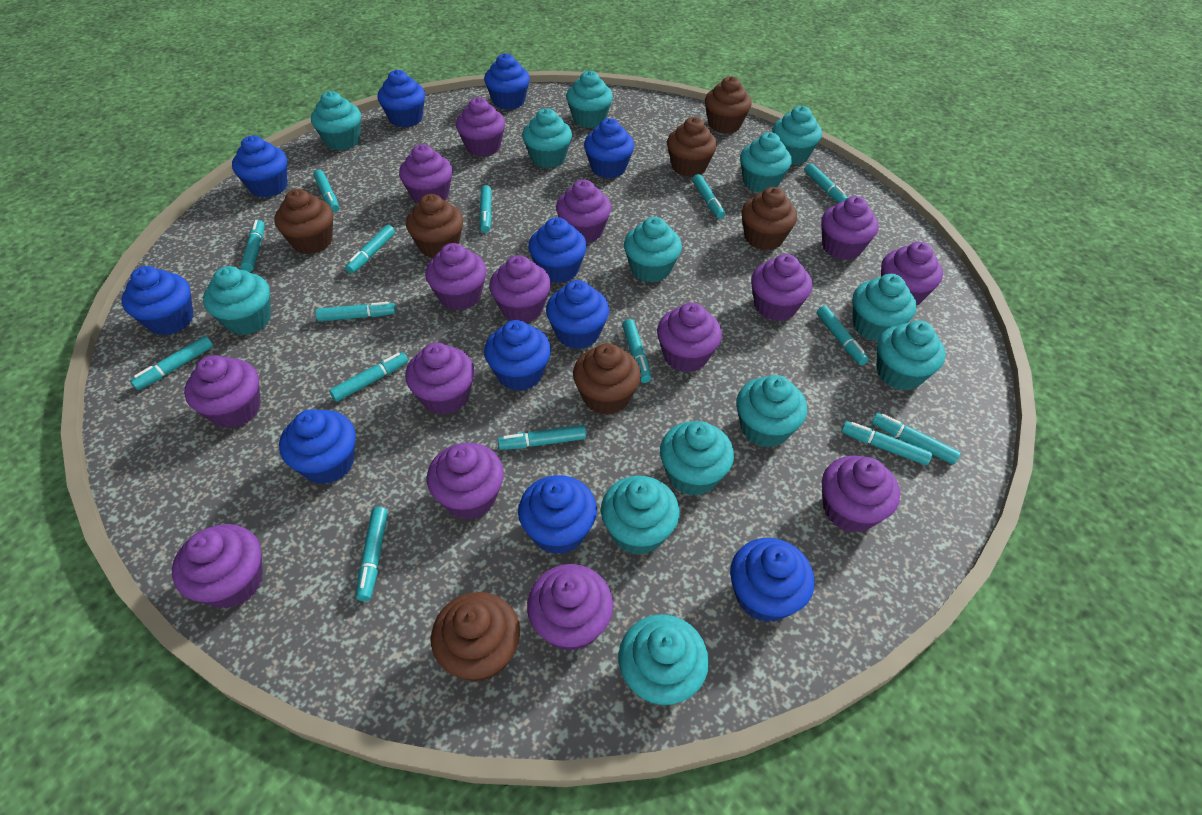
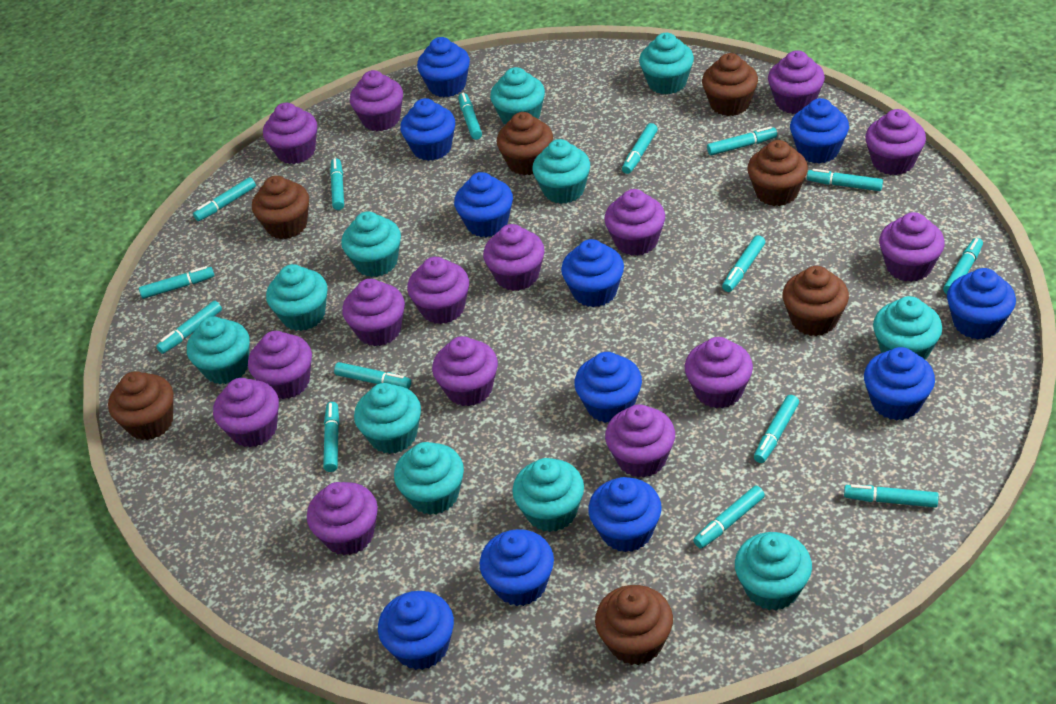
turquoise cupcake: 13 -> 11

